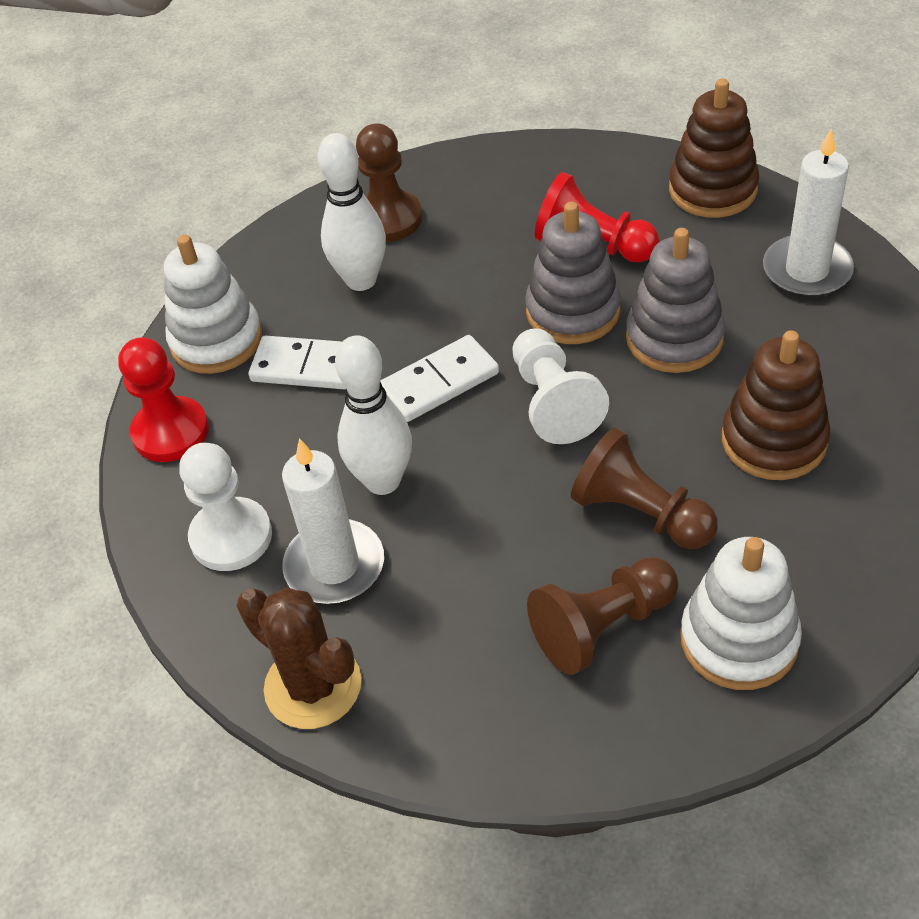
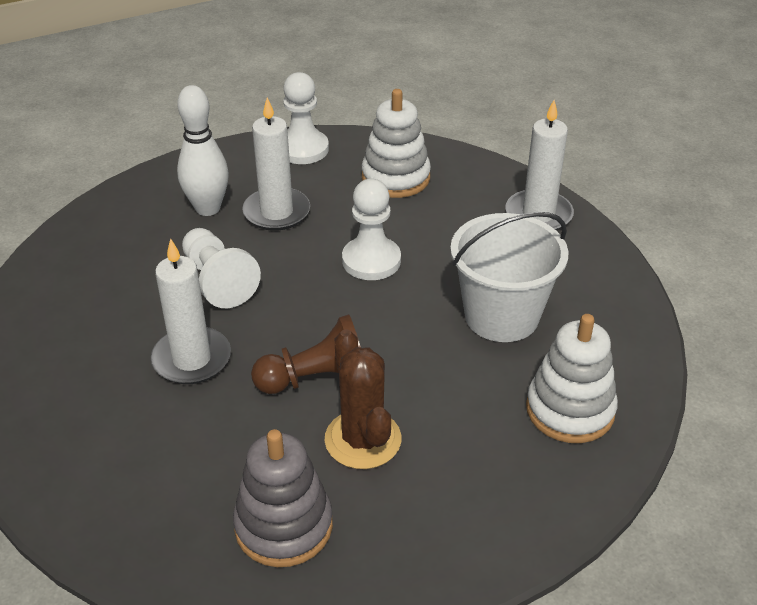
brown pawn: 3 -> 1
brown stacking toy: 2 -> 0
grey stacking toy: 2 -> 1
red pawn: 2 -> 0
white bowling pin: 2 -> 1
white bucket: 0 -> 1
white candle: 2 -> 3
white domino: 2 -> 0
white pawn: 2 -> 3

